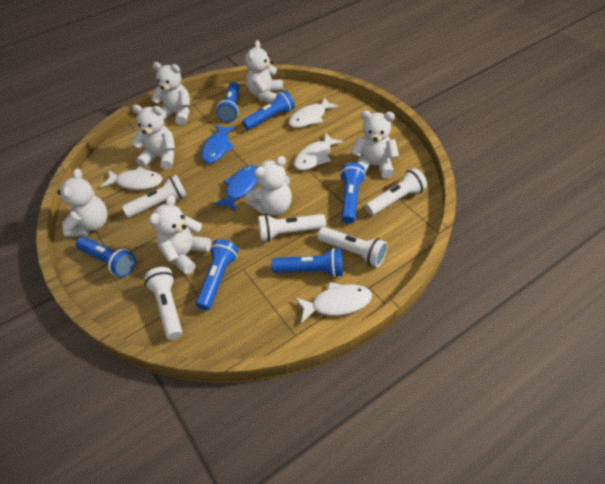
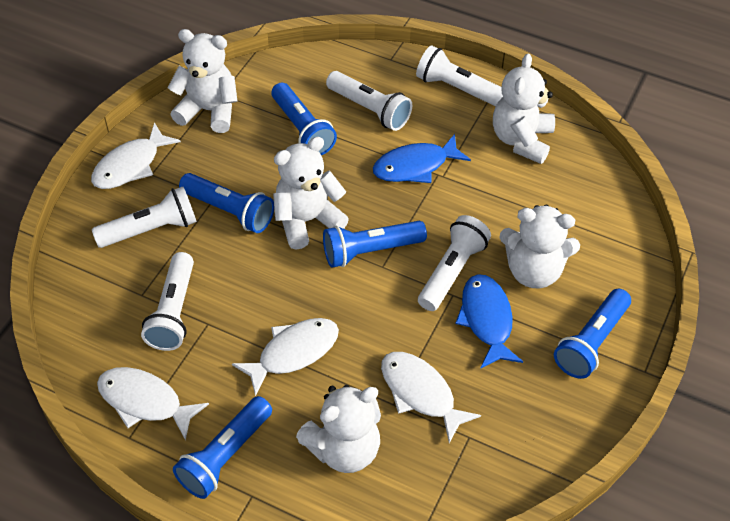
blue flashlight: 6 -> 5
white teddy bear: 7 -> 5

